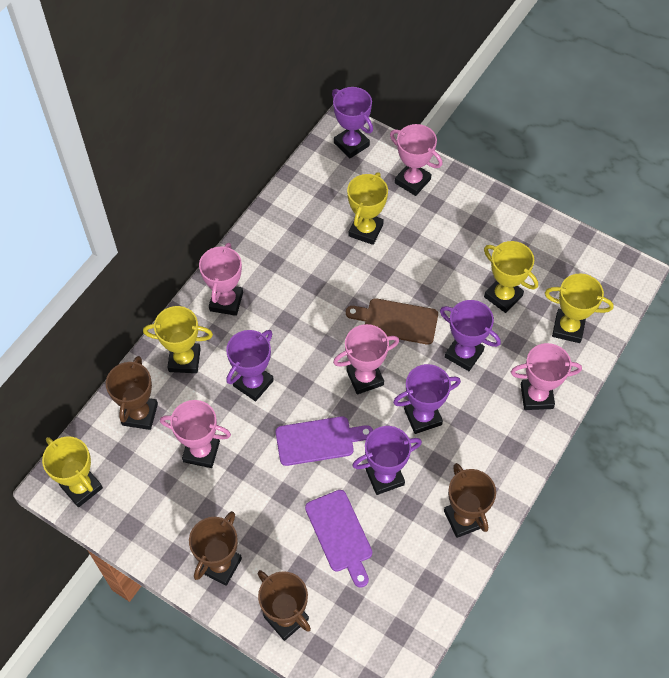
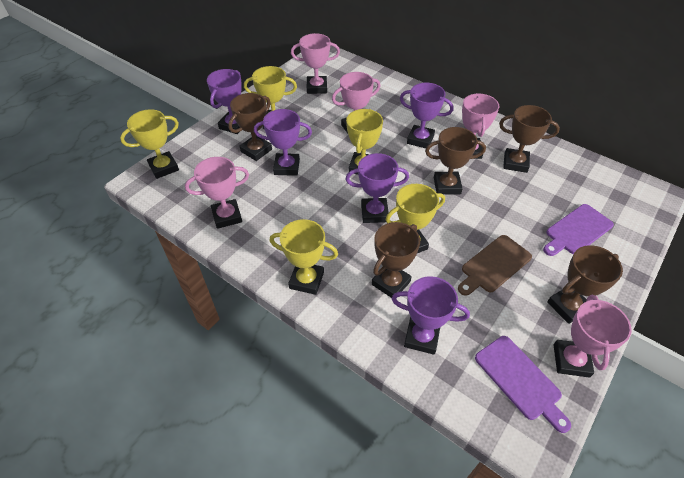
brown trophy: 4 -> 5

